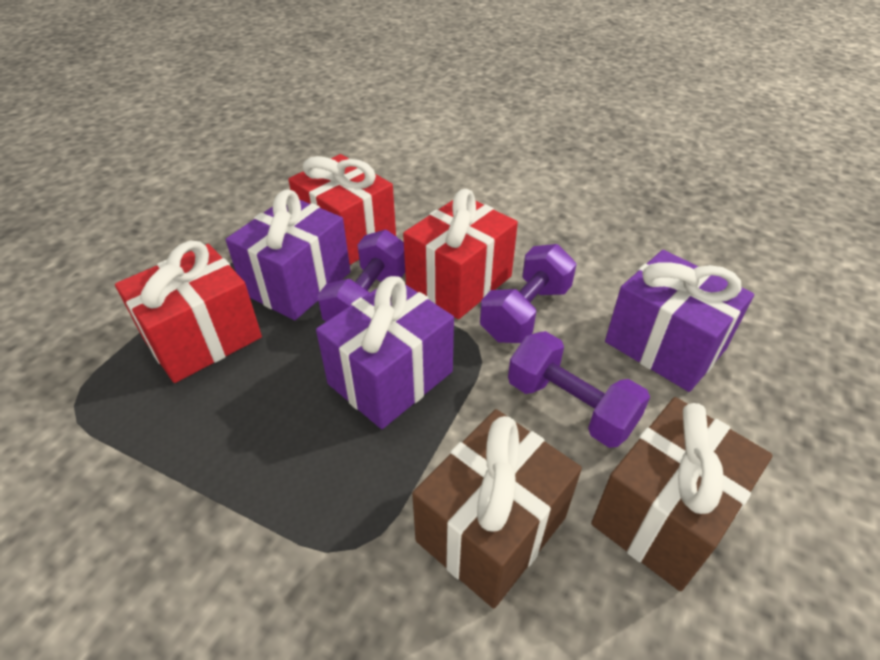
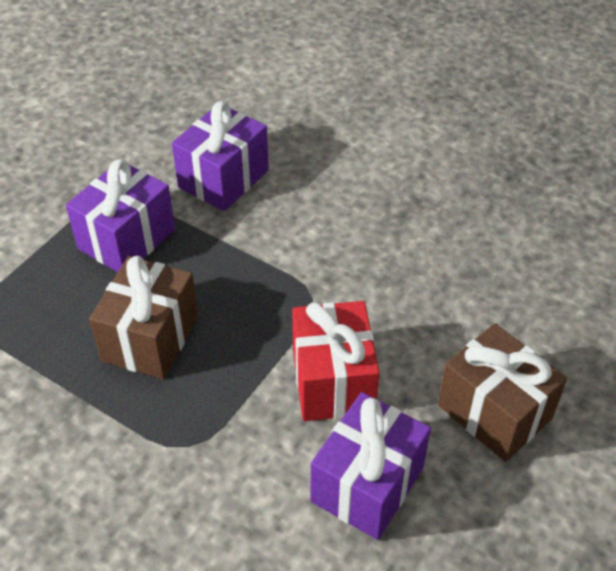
purple dumbbell: 3 -> 0
red gift: 3 -> 1

